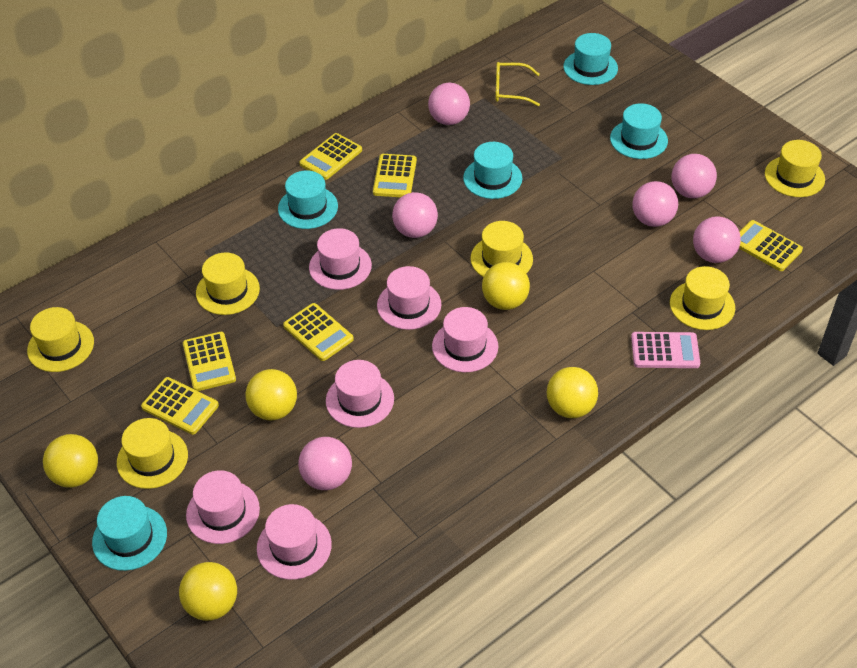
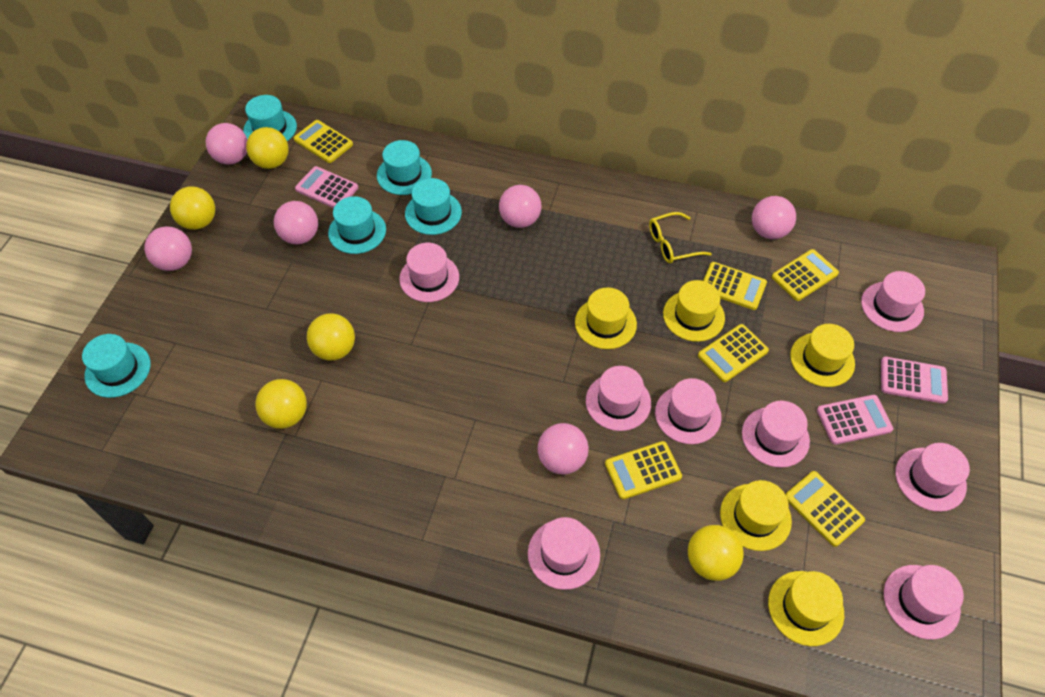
pink calculator: 1 -> 3
pink hat: 6 -> 8
yellow hat: 6 -> 5

